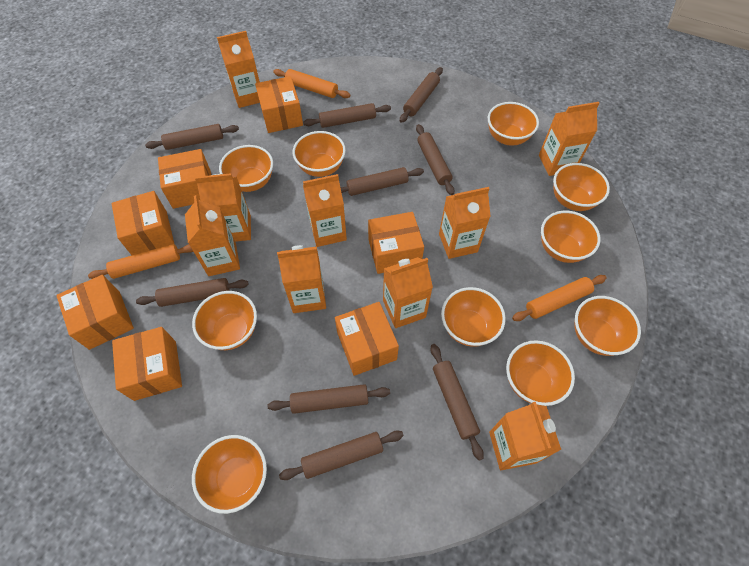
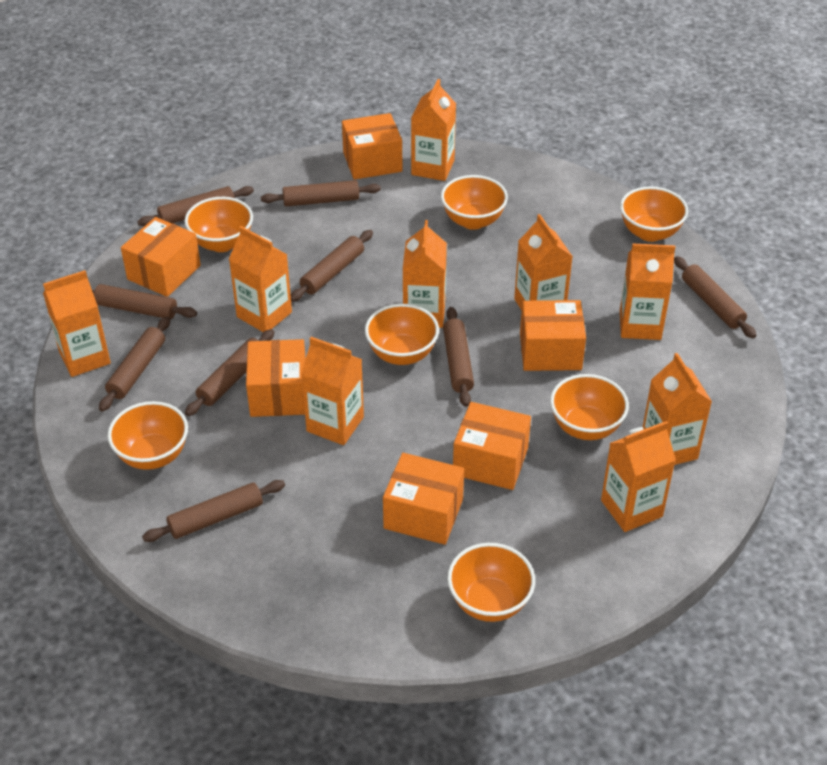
orange bowl: 10 -> 7
orange box: 7 -> 6
orange rolling pin: 3 -> 0

